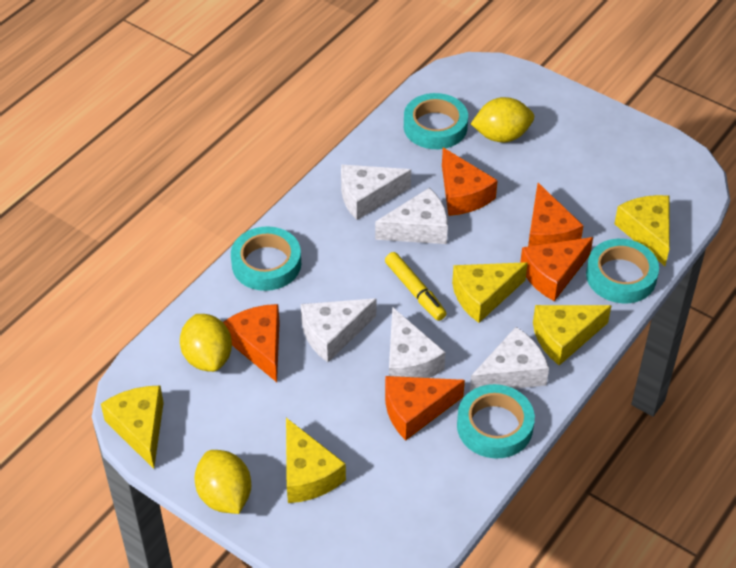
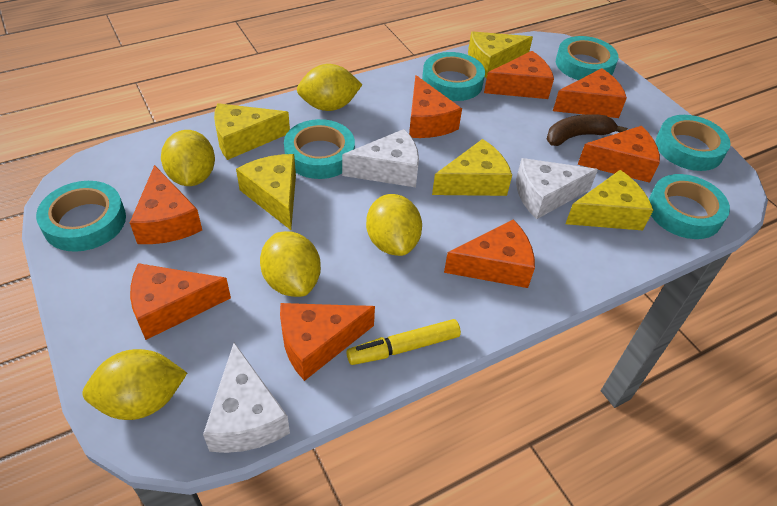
brown banana: 0 -> 1
orange cheese: 5 -> 8
turquoise tape: 4 -> 6
white cheese: 5 -> 3
yellow lemon: 3 -> 5

